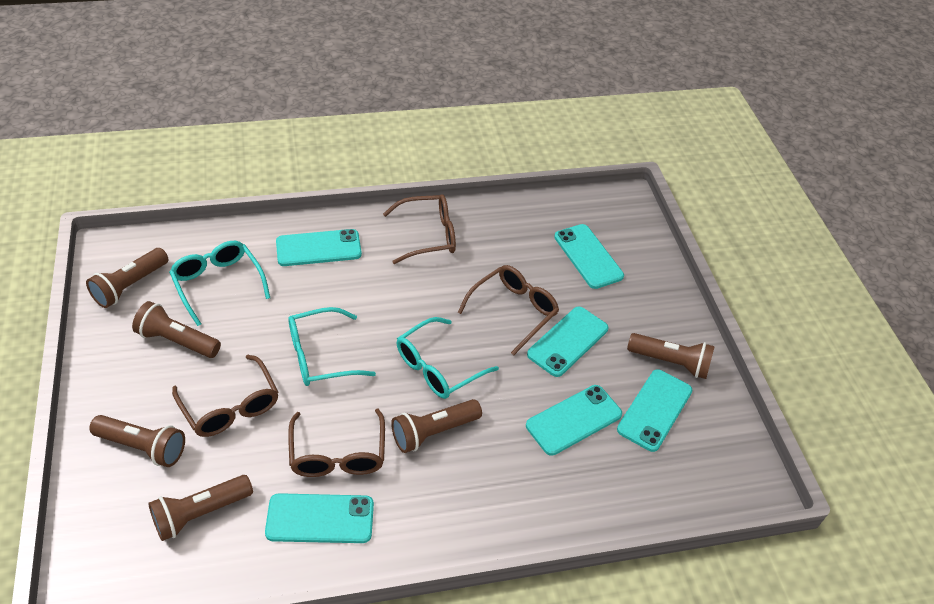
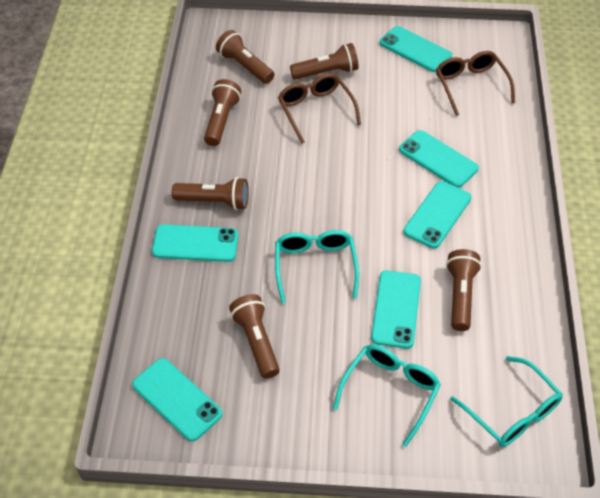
brown glasses: 4 -> 2

